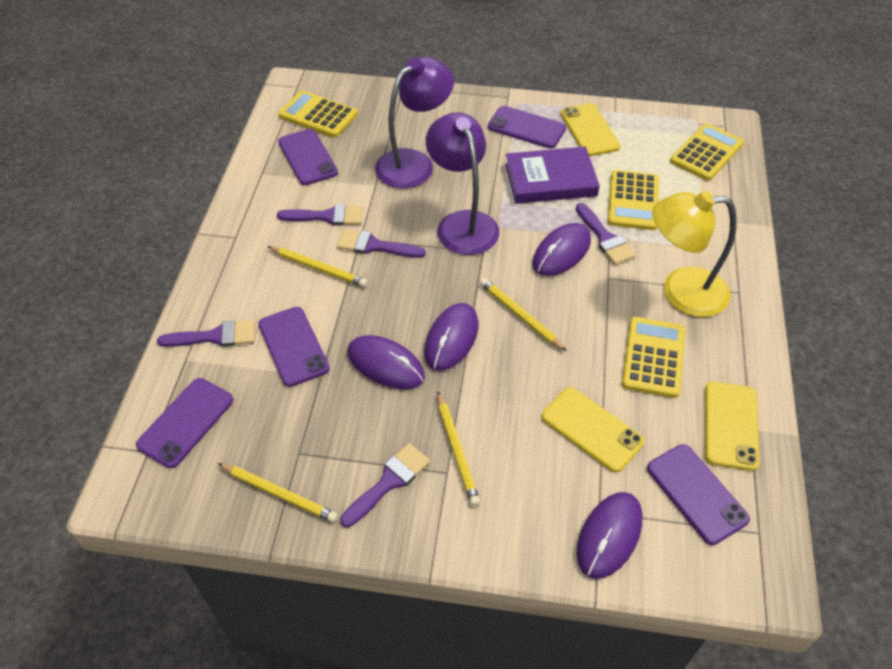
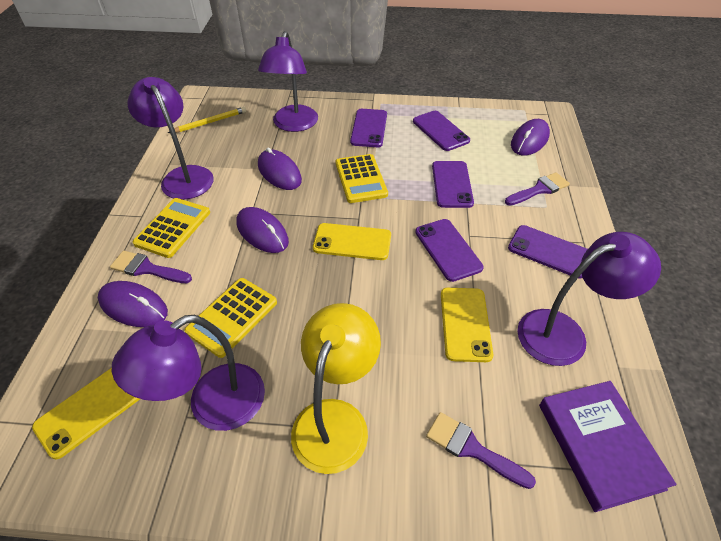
purple brush: 5 -> 3
purple lamp: 2 -> 4
yellow calculator: 4 -> 3
yellow pencil: 4 -> 1

